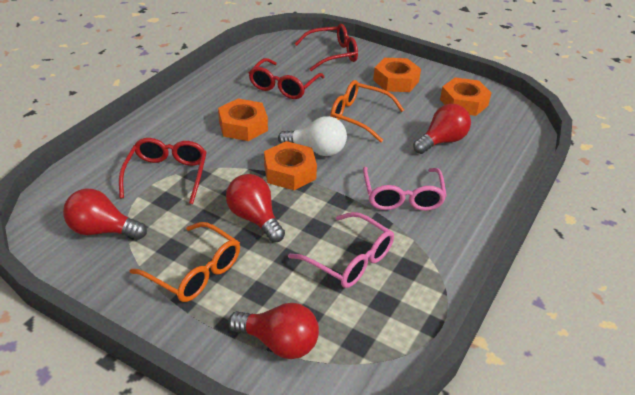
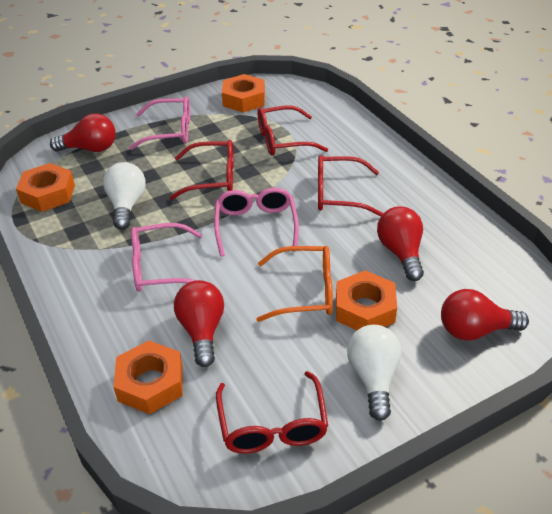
orange glasses: 2 -> 1
pink glasses: 2 -> 3
red glasses: 3 -> 4
white light bulb: 1 -> 2

